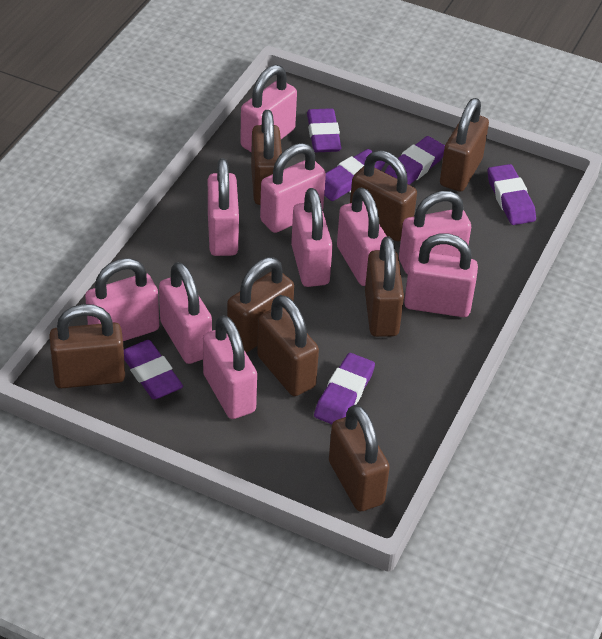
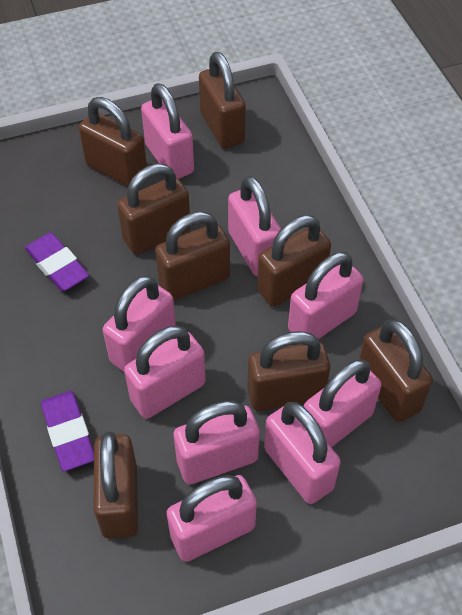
pink padlock: 10 -> 9
purple eraser: 6 -> 2

